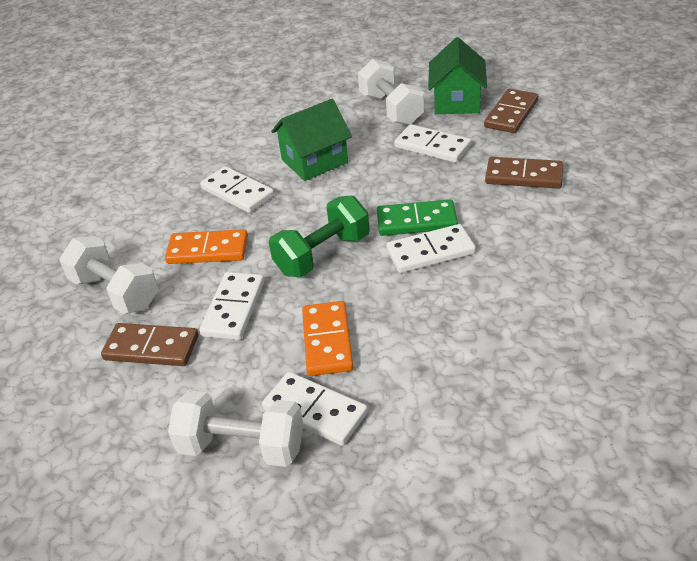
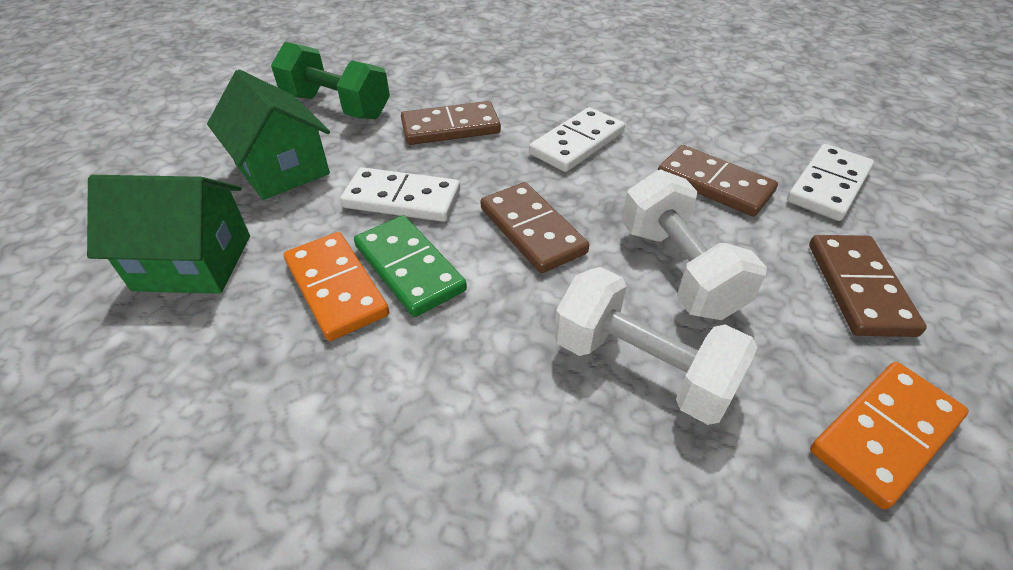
brown domino: 3 -> 4
white domino: 5 -> 3
white dumbbell: 3 -> 2

